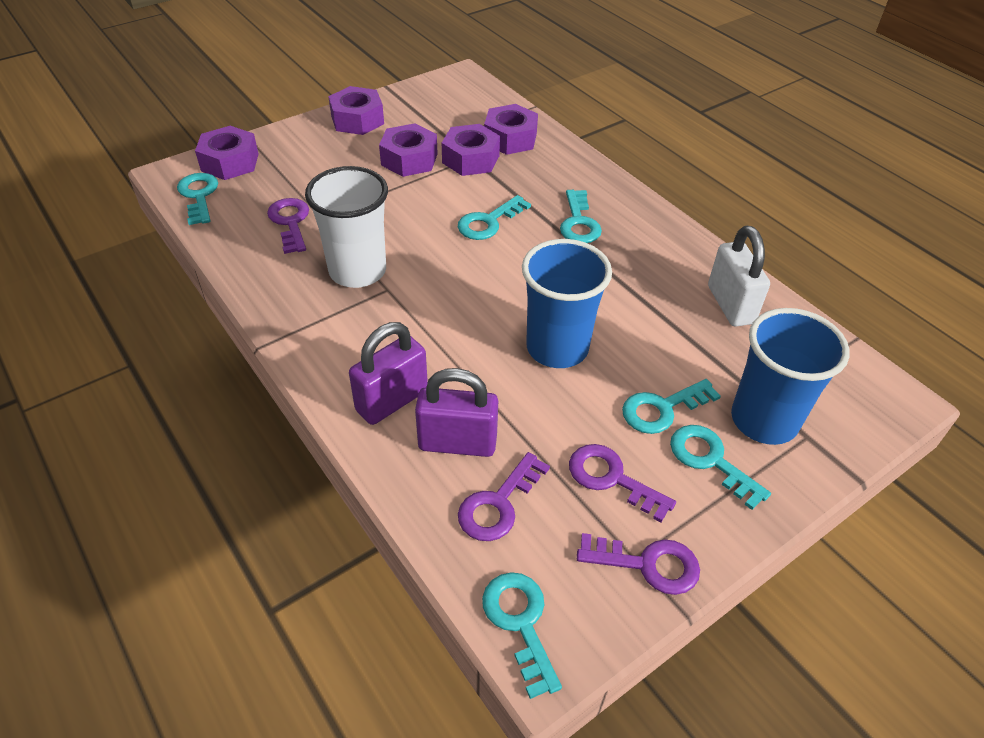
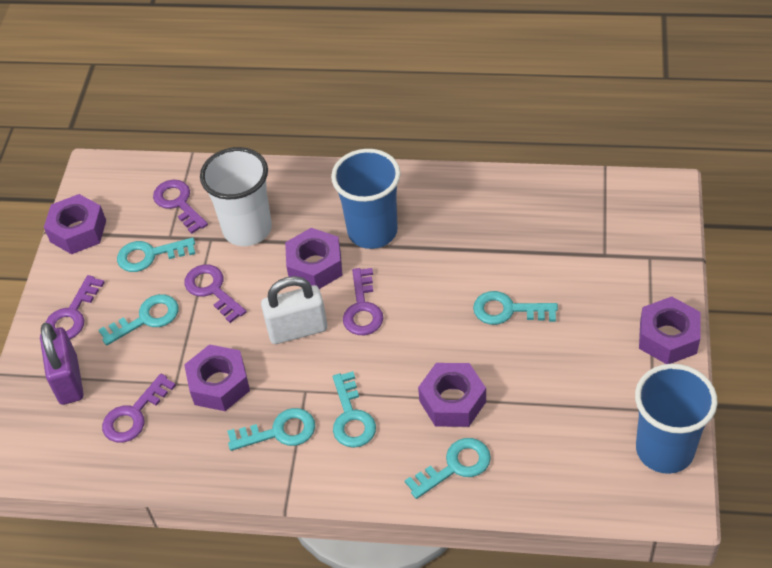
purple key: 4 -> 5
purple padlock: 2 -> 1

